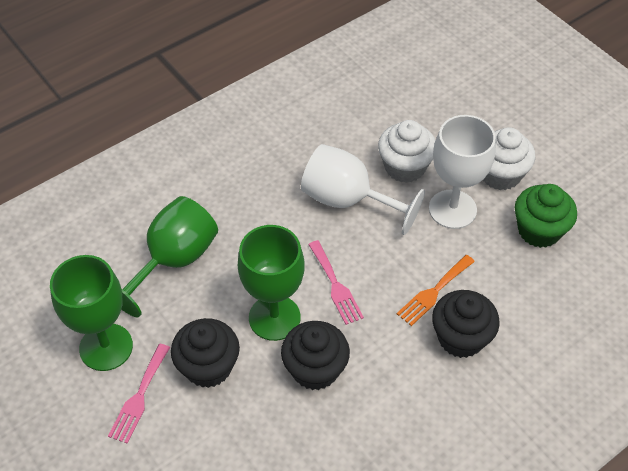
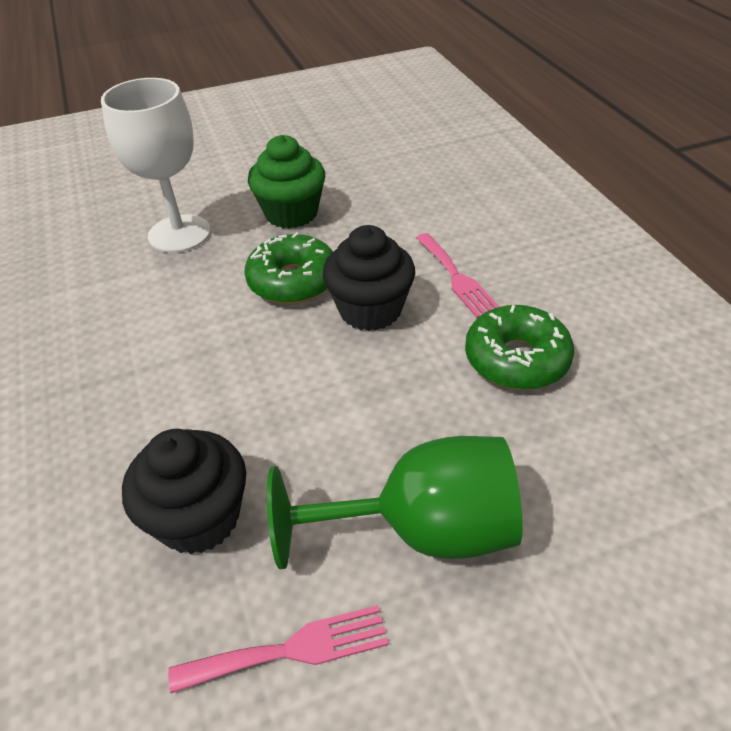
black cupcake: 3 -> 2
green donut: 0 -> 2
green goblet: 3 -> 1
orange fork: 1 -> 0
white cupcake: 2 -> 0
white goblet: 2 -> 1

